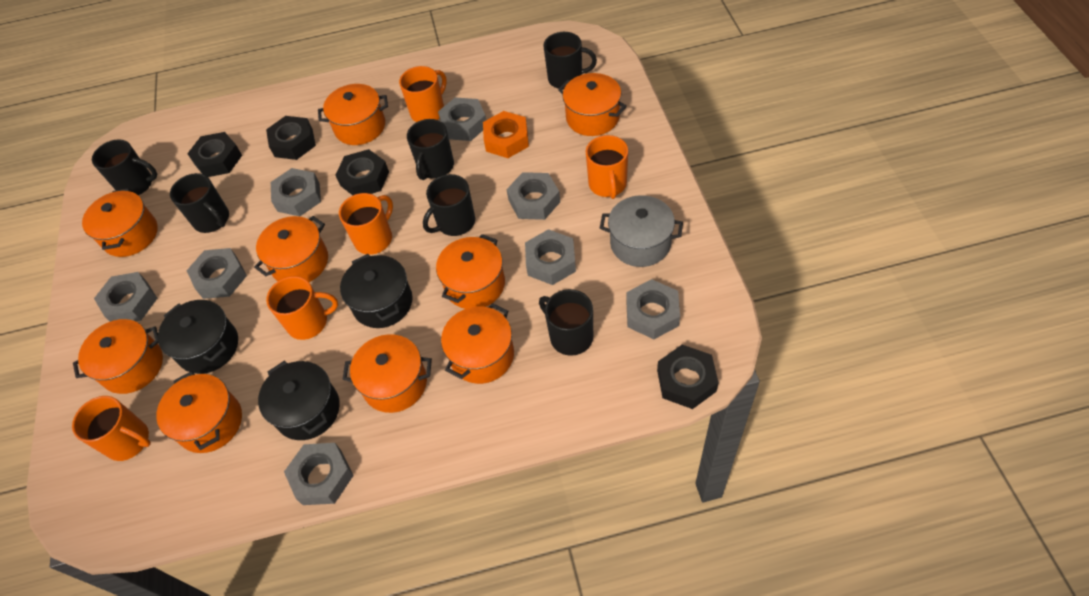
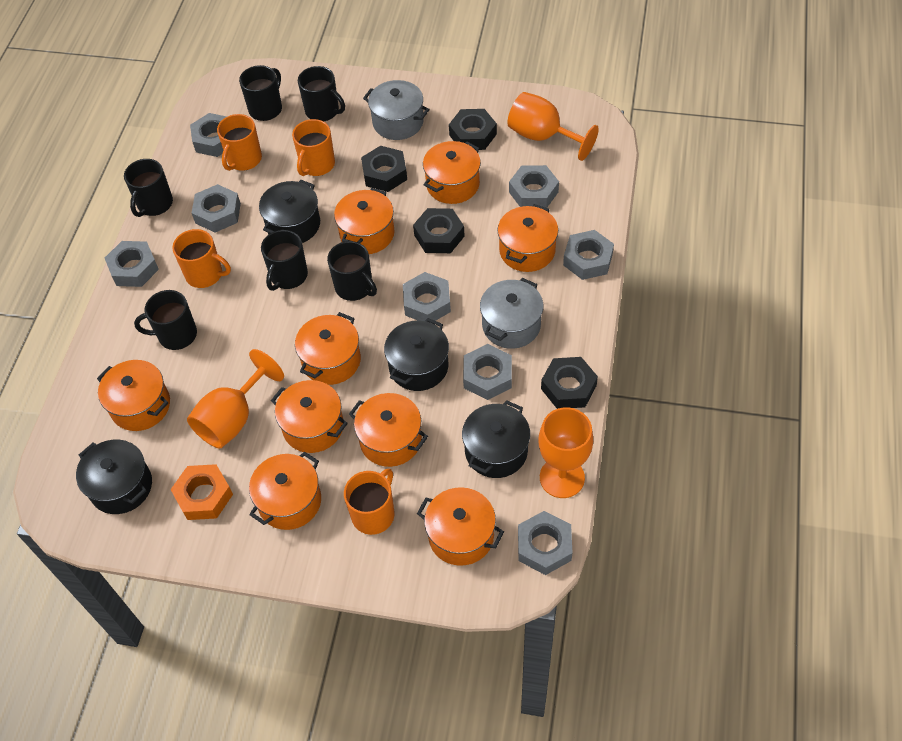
black pot: 3 -> 4
grey pot: 1 -> 2
orange goblet: 0 -> 3
orange mug: 5 -> 4

